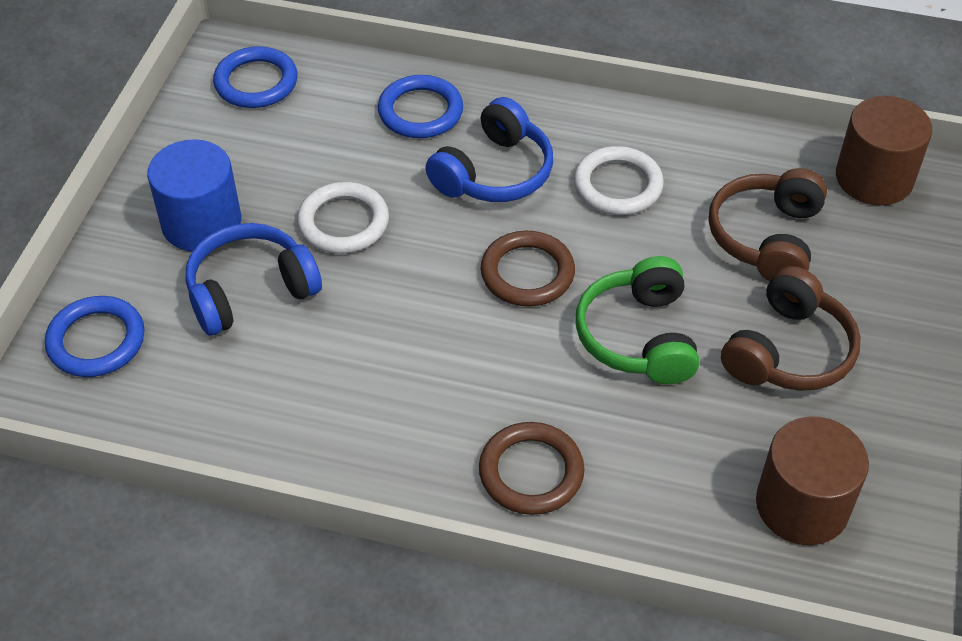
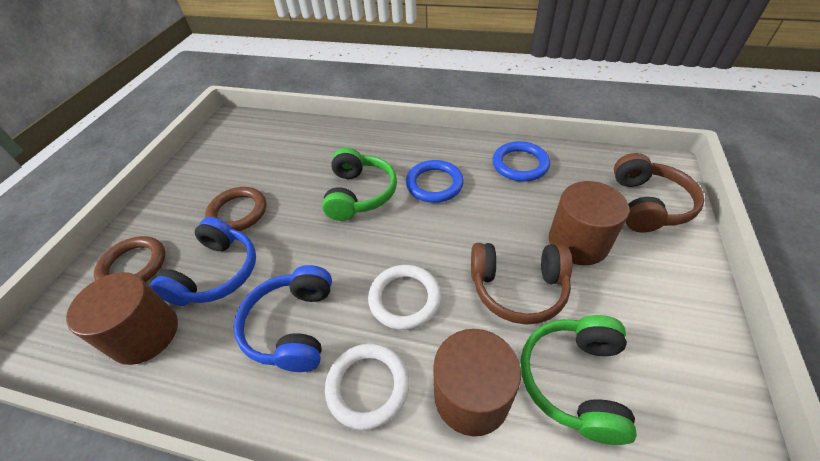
blue cylinder: 1 -> 0
blue ring: 3 -> 2
brown cylinder: 2 -> 3
green headphones: 1 -> 2

